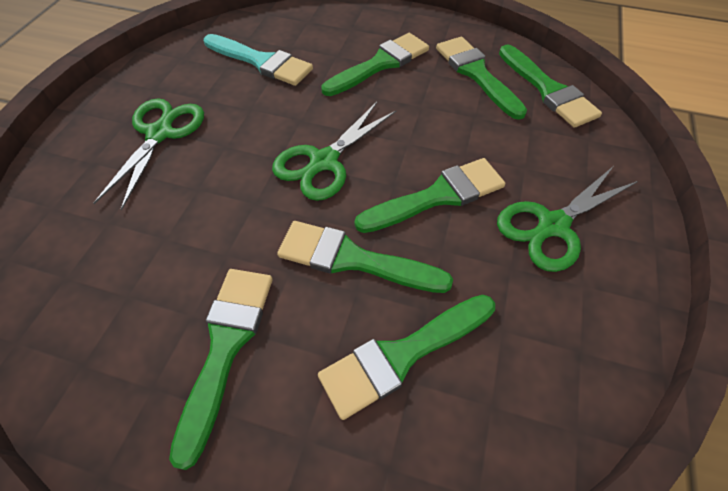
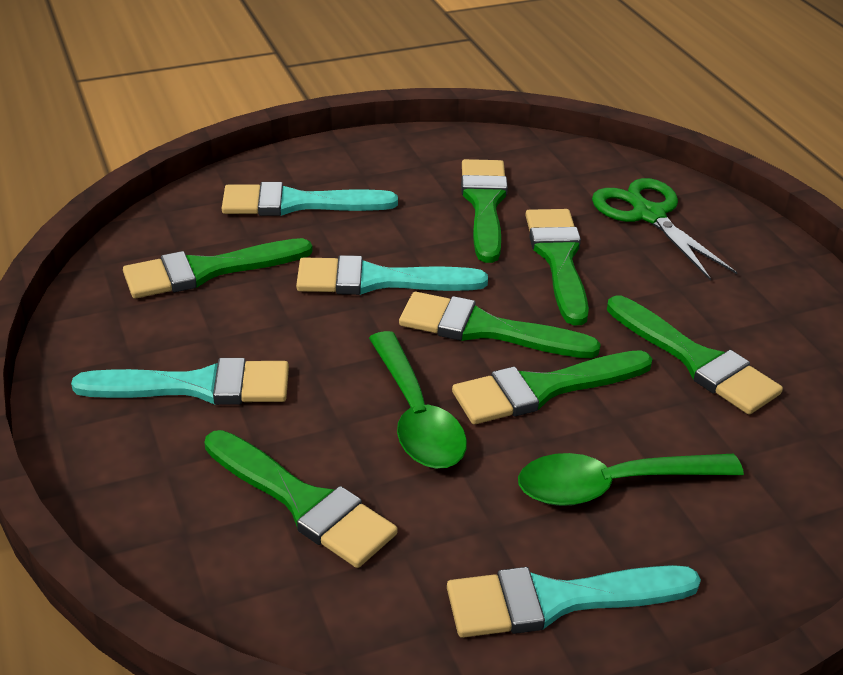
green scissors: 3 -> 1
green spoon: 0 -> 2
turquoise brush: 1 -> 4

